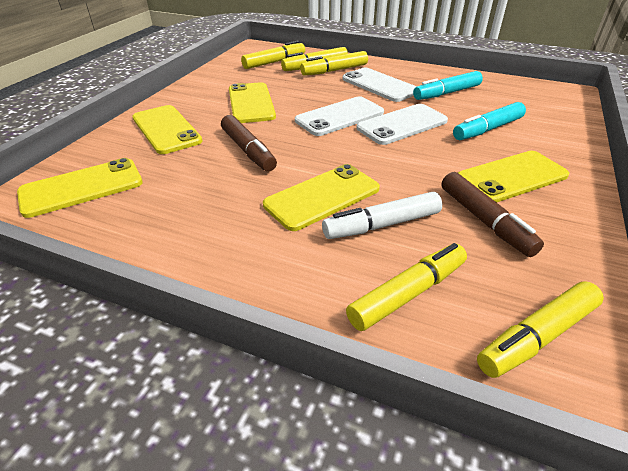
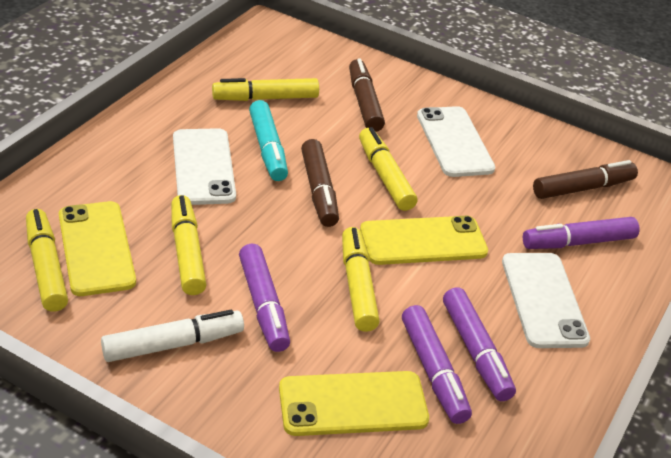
brown marker: 2 -> 3
purple marker: 0 -> 4
turquoise marker: 2 -> 1
yellow phone: 5 -> 3

